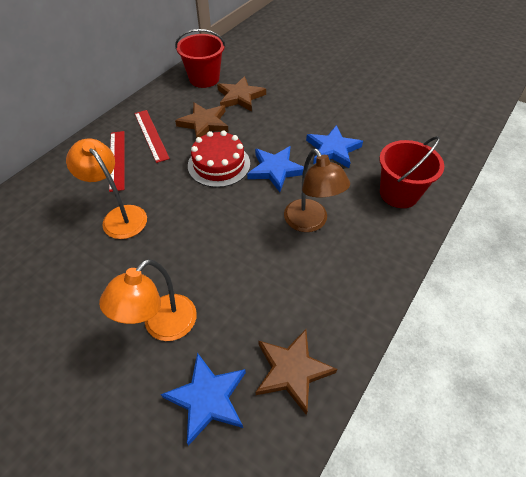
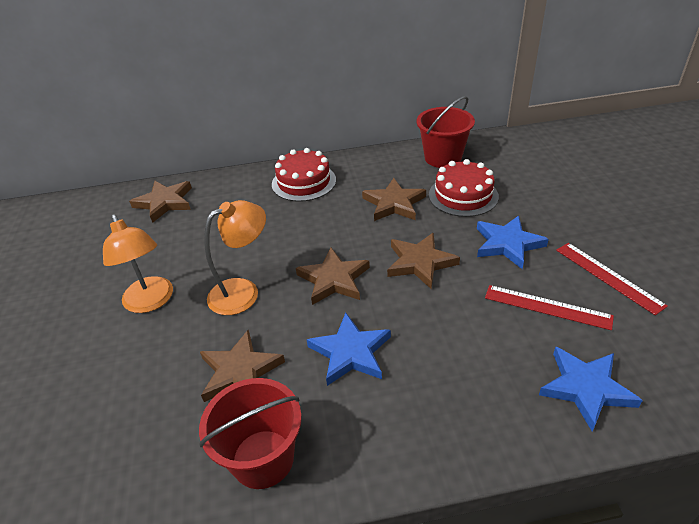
brown lamp: 1 -> 0
brown star: 3 -> 5
red cake: 1 -> 2

